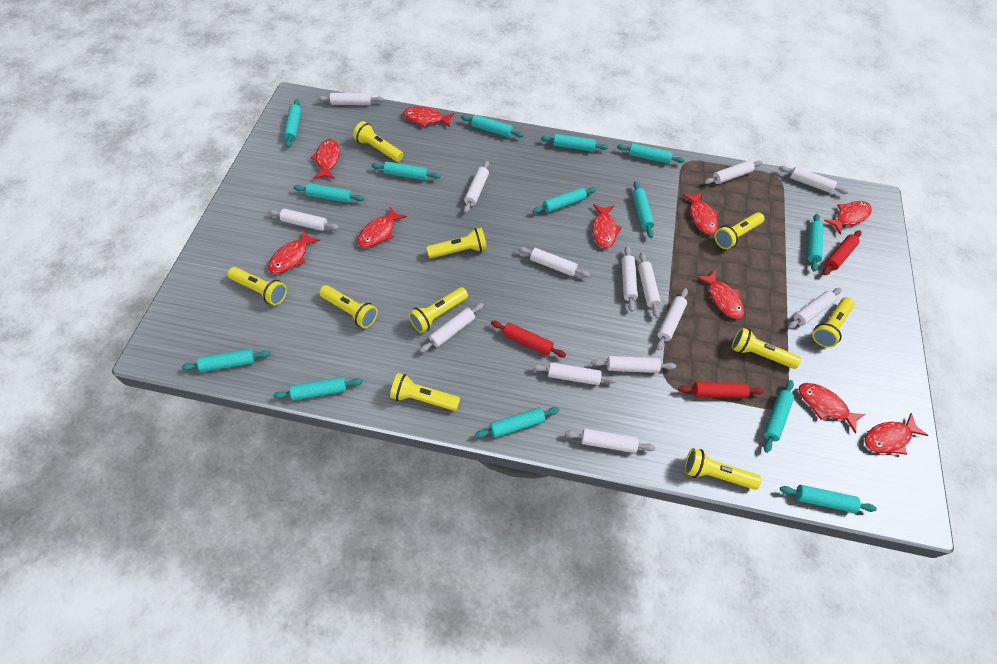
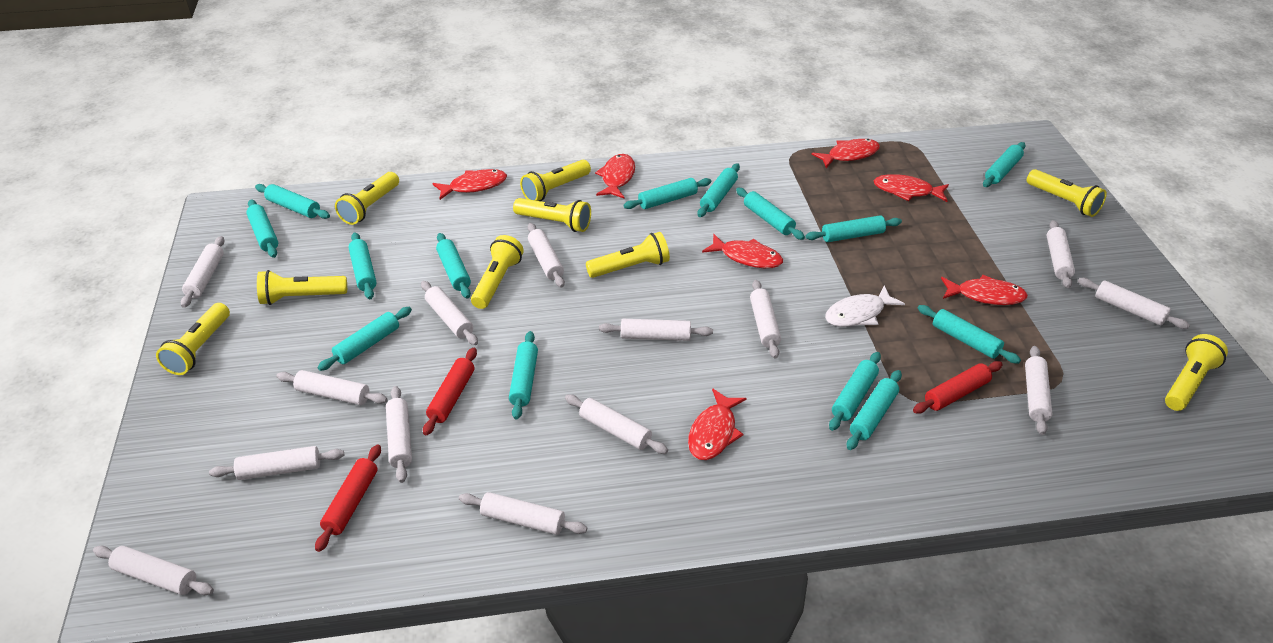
red fish: 10 -> 7
white fish: 0 -> 1
yellow flashlight: 10 -> 9

